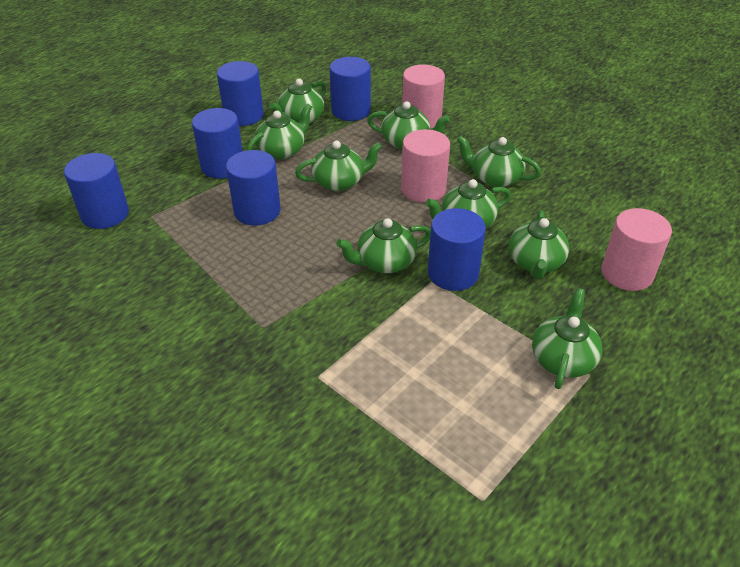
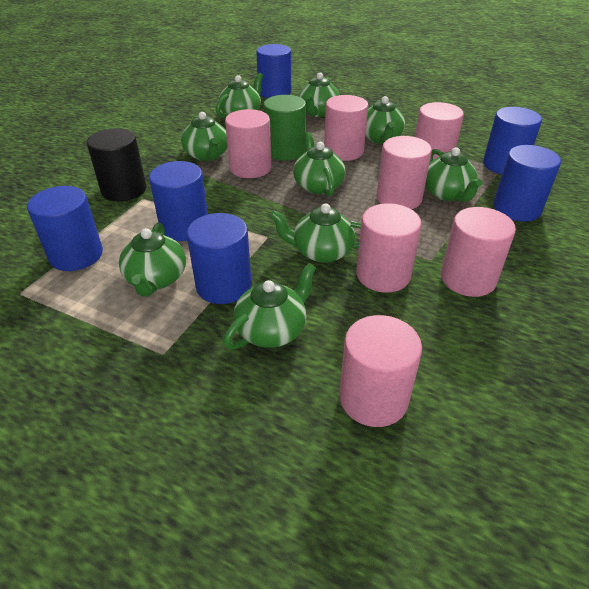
black cylinder: 0 -> 1
green cylinder: 0 -> 1
pink cylinder: 3 -> 7

